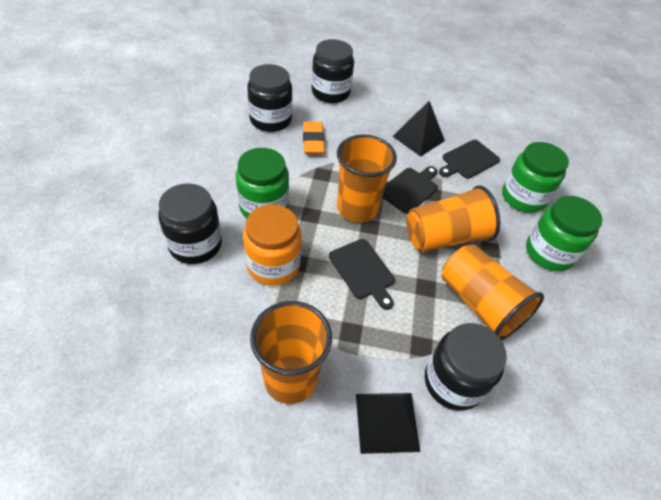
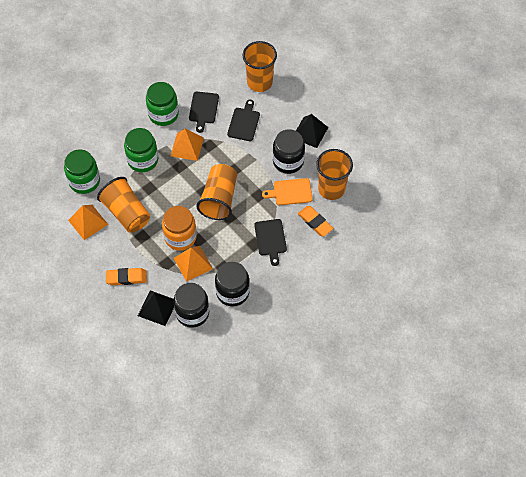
black jar: 4 -> 3
orange cutting board: 0 -> 1
orange eraser: 1 -> 2
orange pyramid: 0 -> 3

